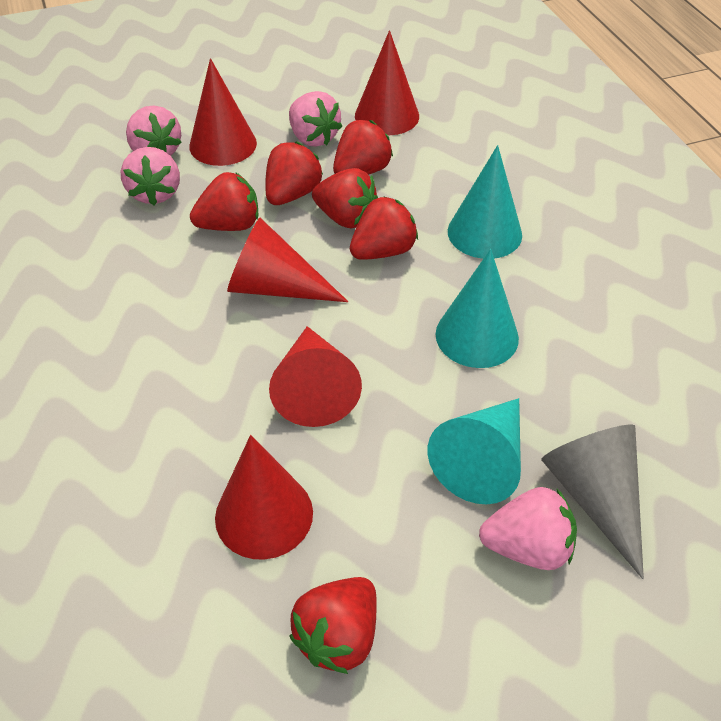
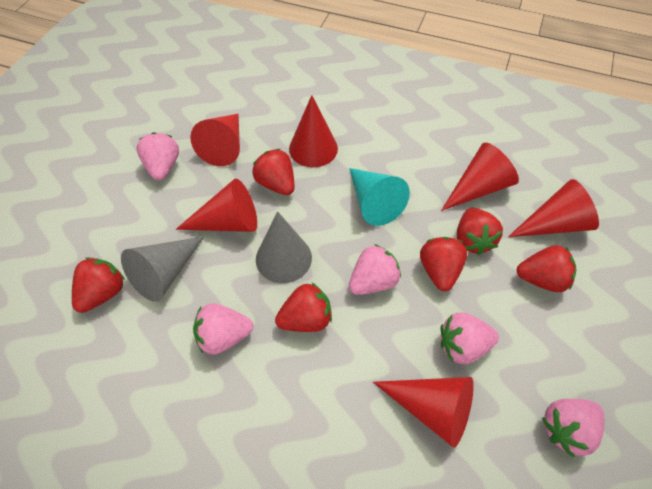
grey cone: 1 -> 2
pink strawberry: 4 -> 5
red cone: 5 -> 6
turquoise cone: 3 -> 1

